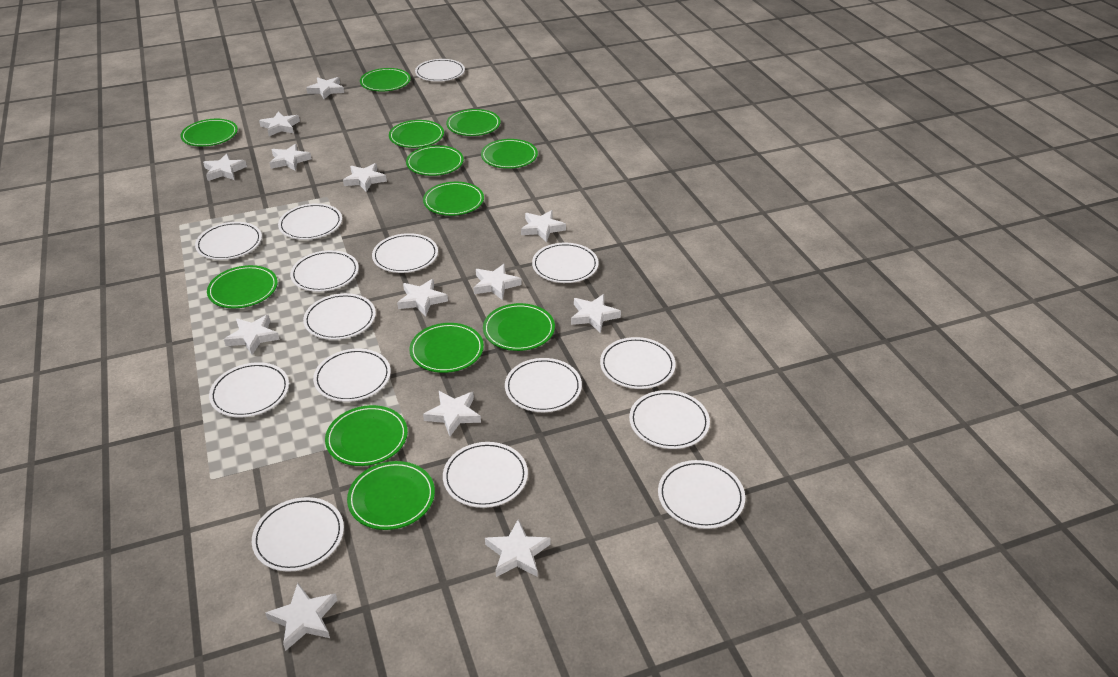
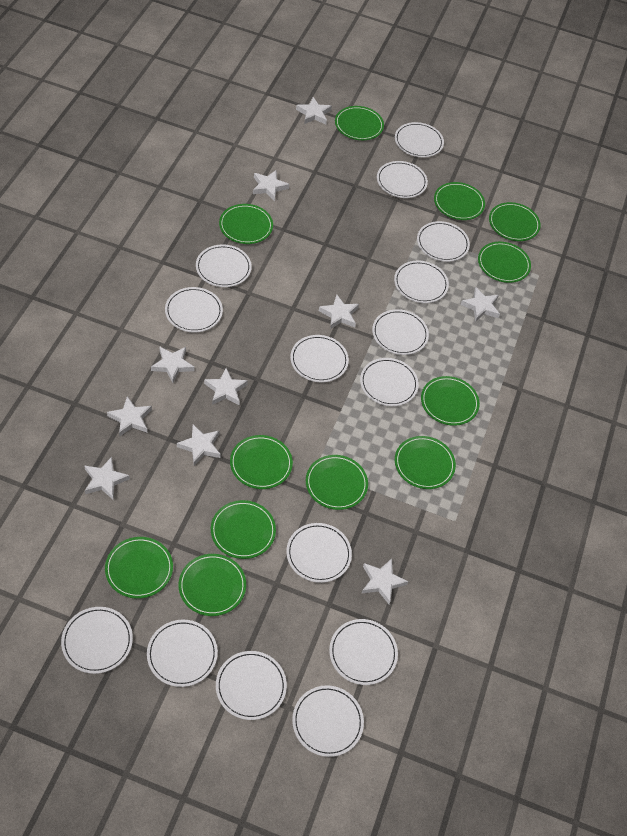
white star: 13 -> 10

